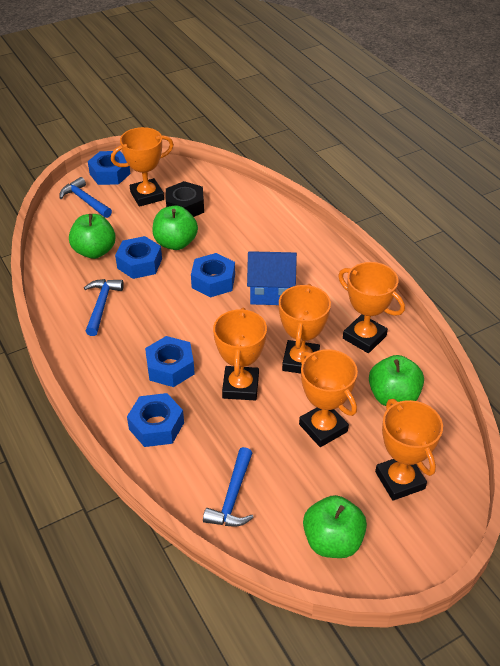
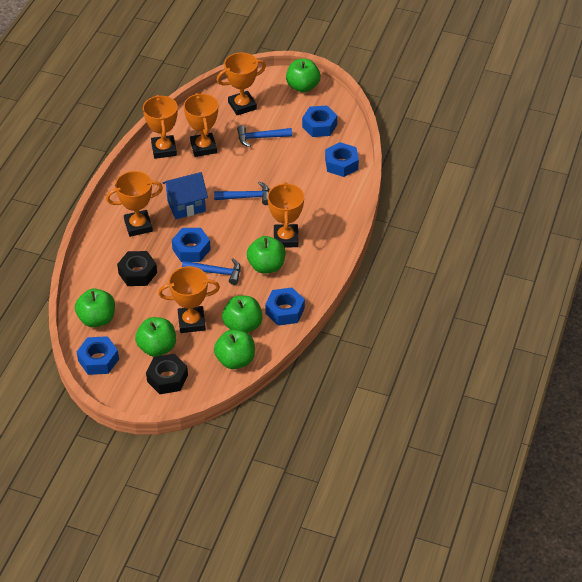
black nut: 1 -> 2
green apple: 4 -> 6

